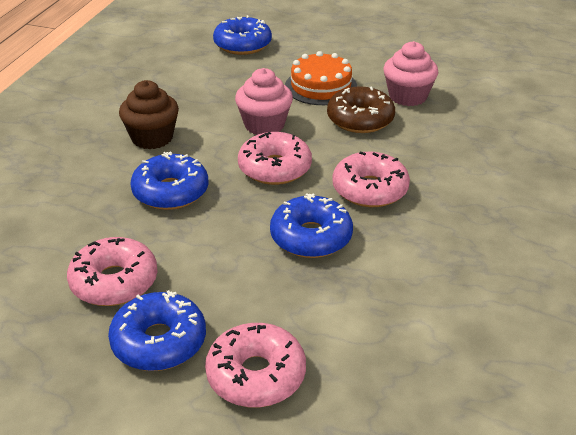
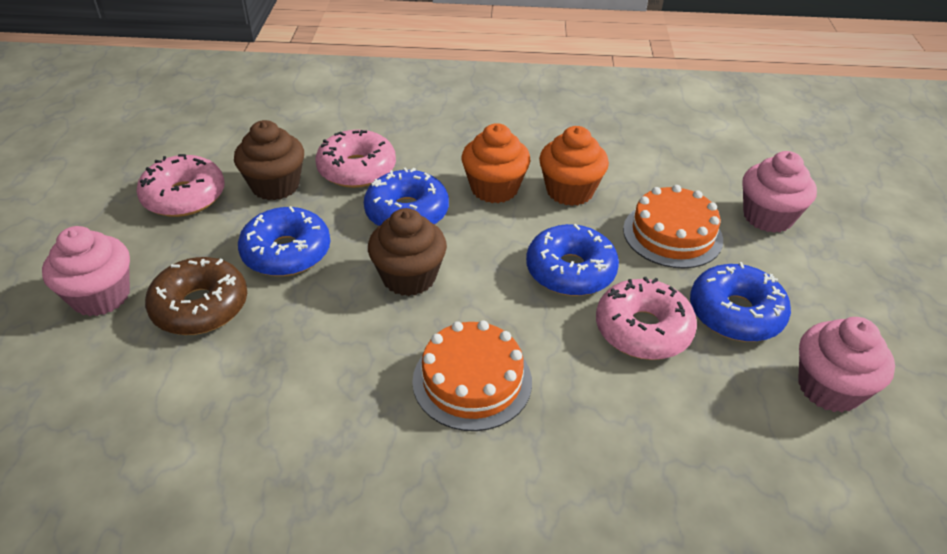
brown cupcake: 1 -> 2
orange cake: 1 -> 2
orange cupcake: 0 -> 2
pink cupcake: 2 -> 3
pink donut: 4 -> 3

